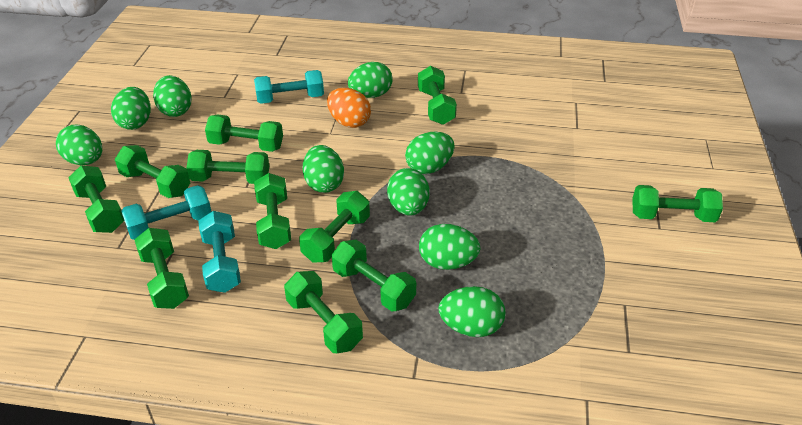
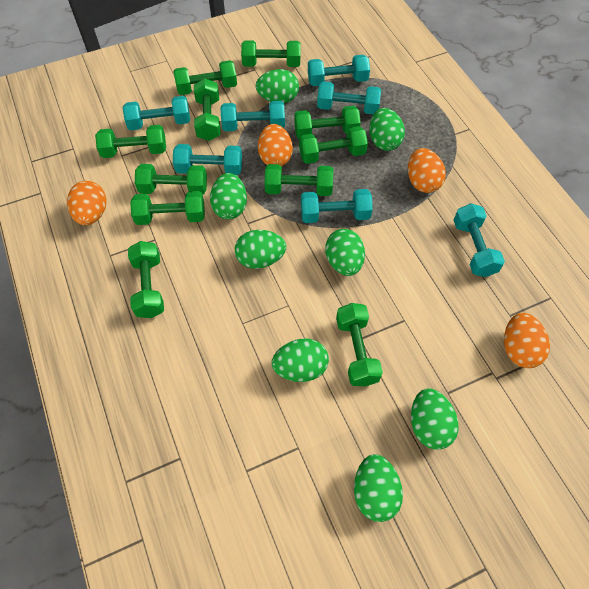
green egg: 9 -> 8
orange egg: 1 -> 4
turquoise dumbbell: 3 -> 7

